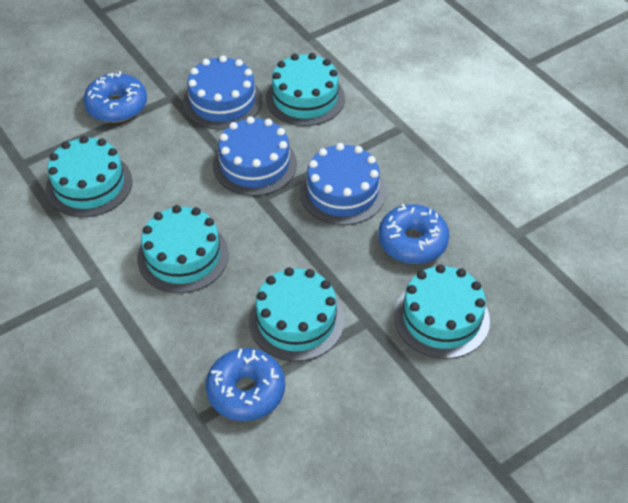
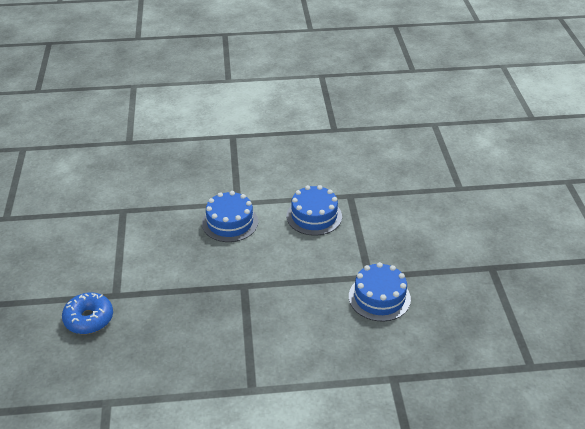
blue donut: 3 -> 1
turquoise cake: 5 -> 0

